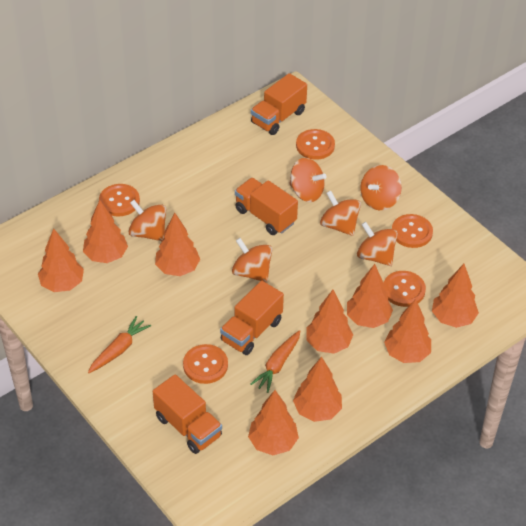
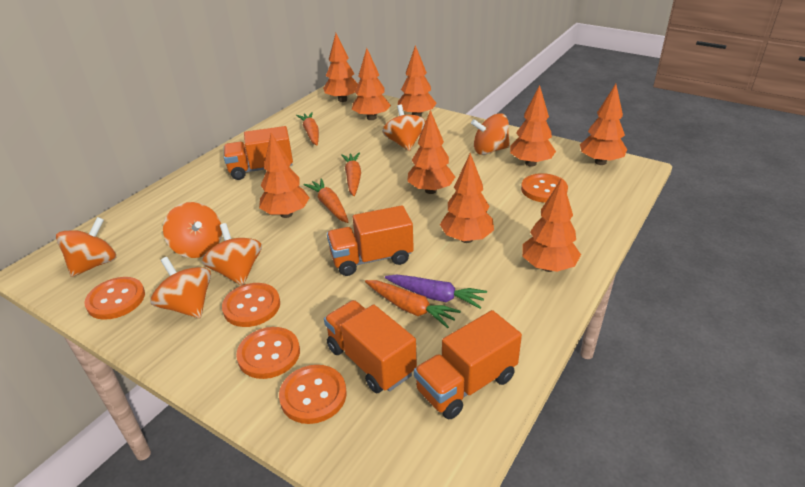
orange carrot: 2 -> 4
purple carrot: 0 -> 1

